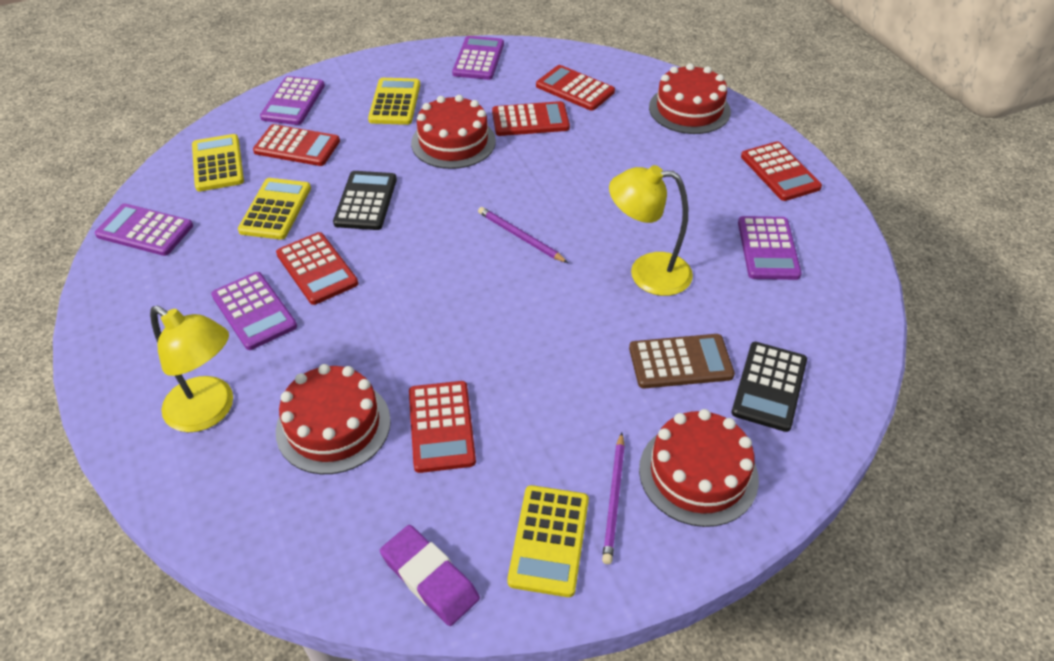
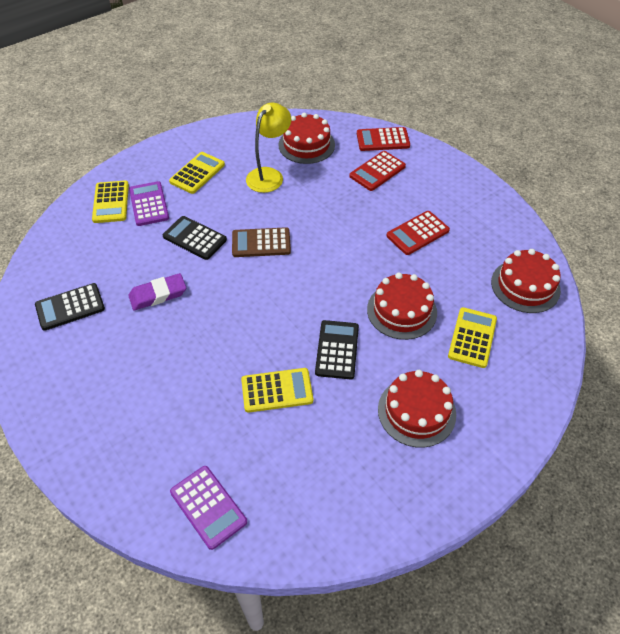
black calculator: 2 -> 3
purple calculator: 5 -> 2
purple pencil: 2 -> 0
red calculator: 6 -> 3
yellow lamp: 2 -> 1

